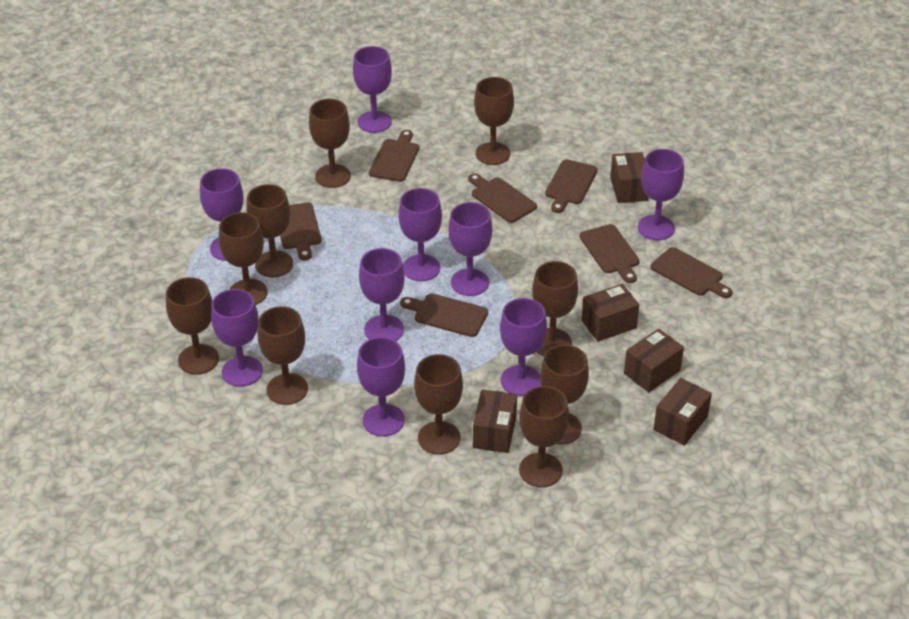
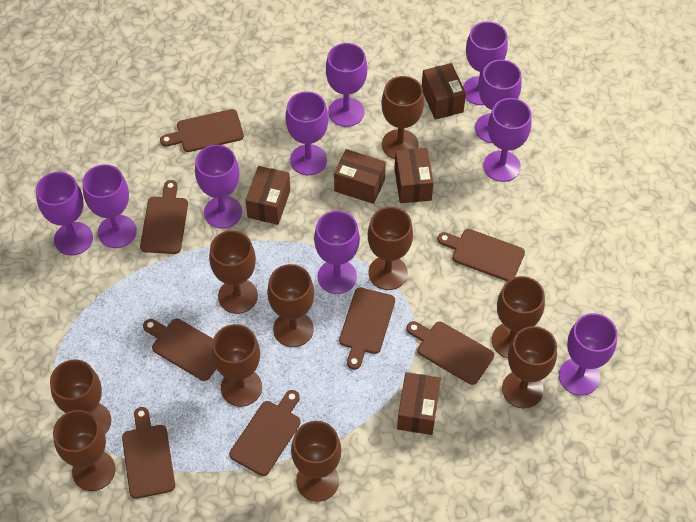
brown cutting board: 7 -> 8
purple goblet: 9 -> 10

